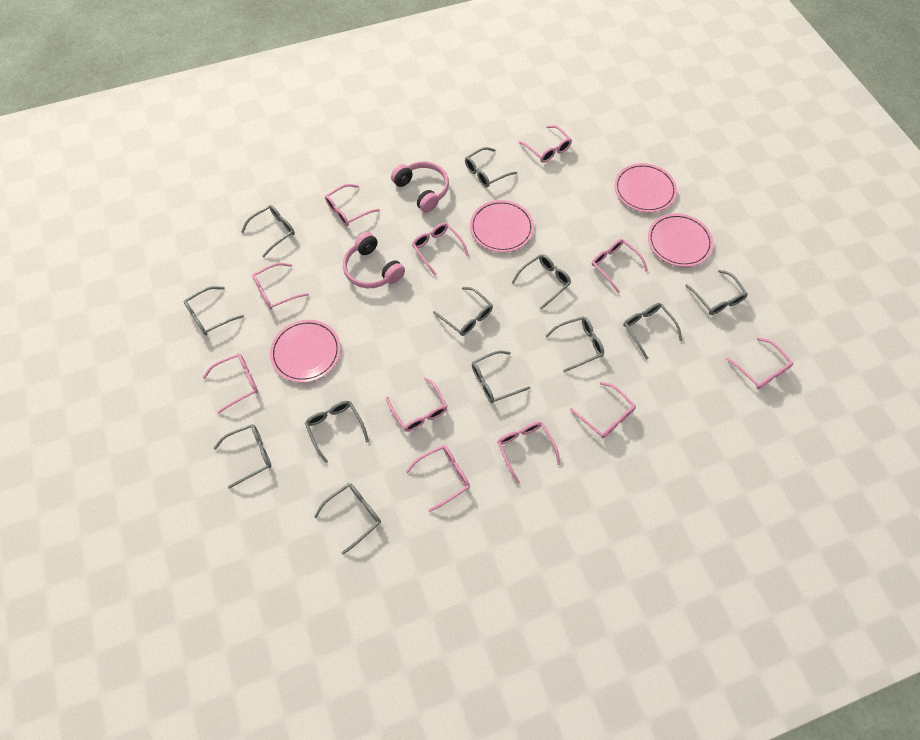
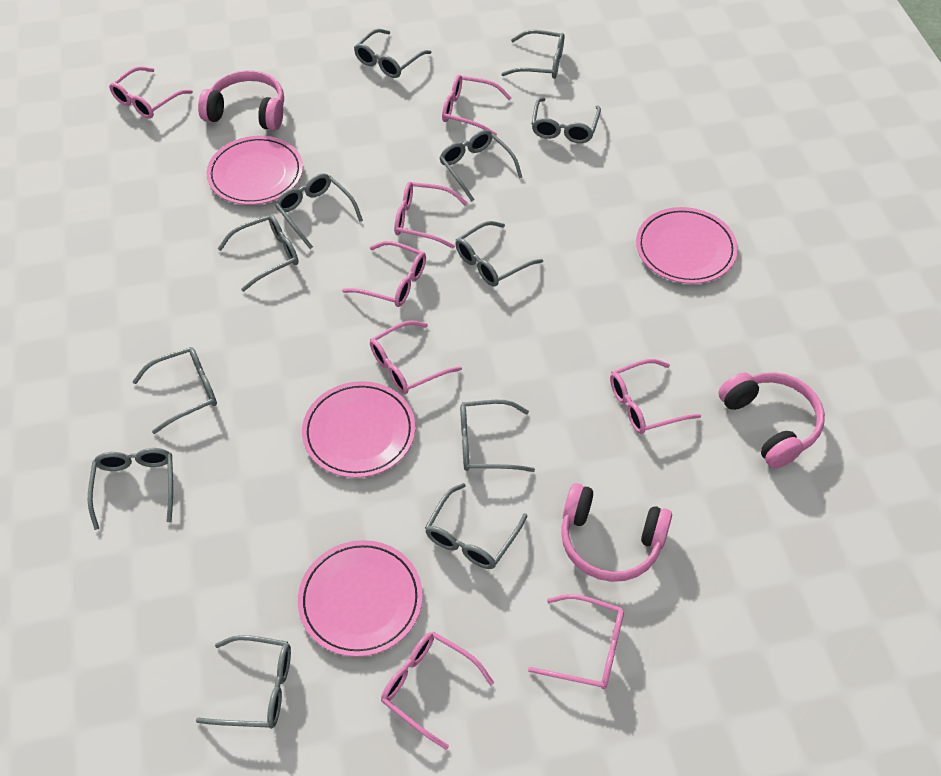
pink glasses: 11 -> 8
pink headphones: 2 -> 3

